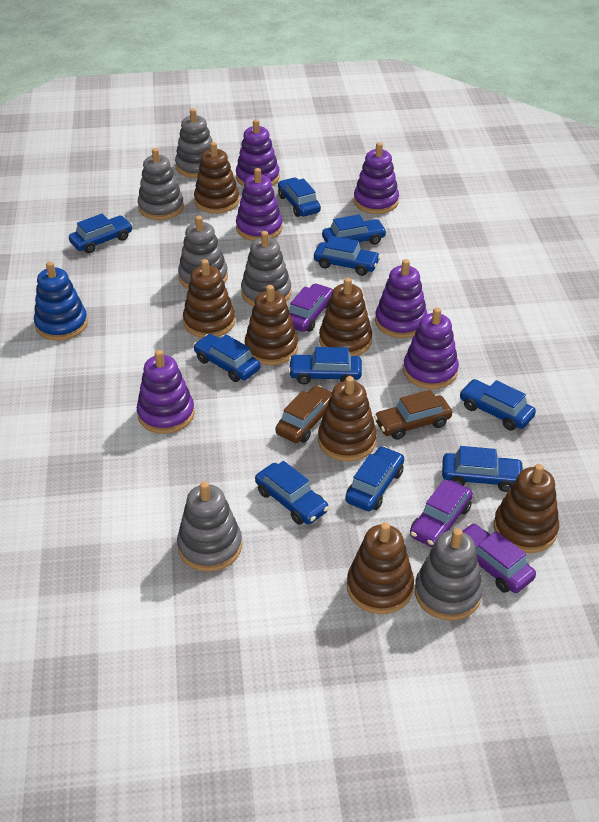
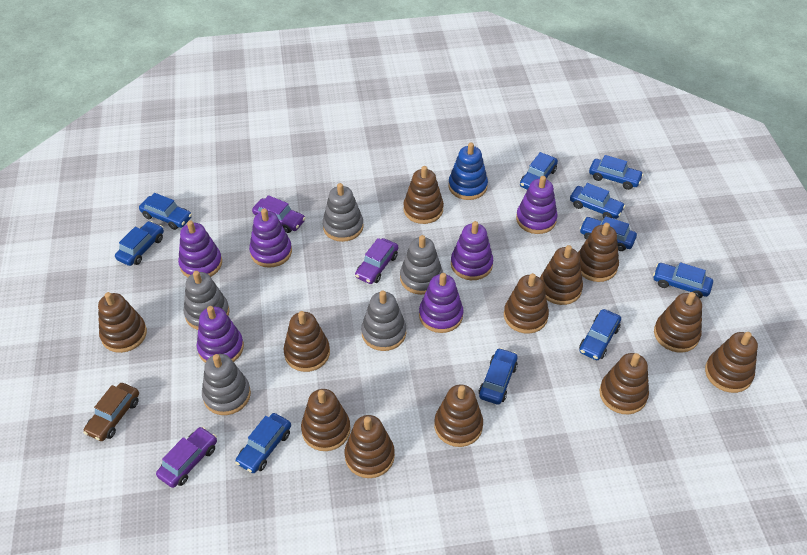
brown car: 2 -> 1
brown stacking toy: 7 -> 12
grey stacking toy: 6 -> 5

